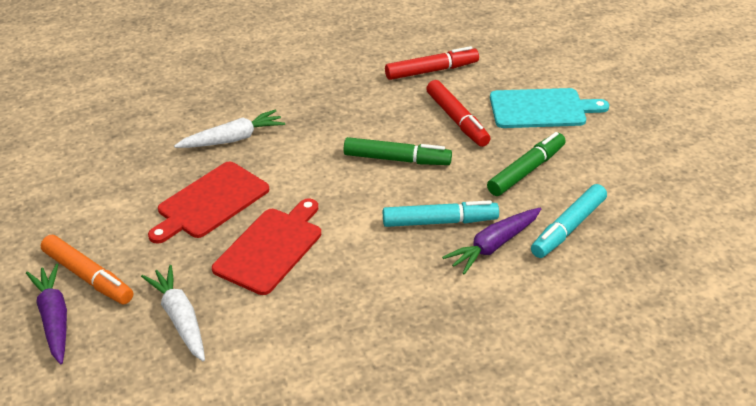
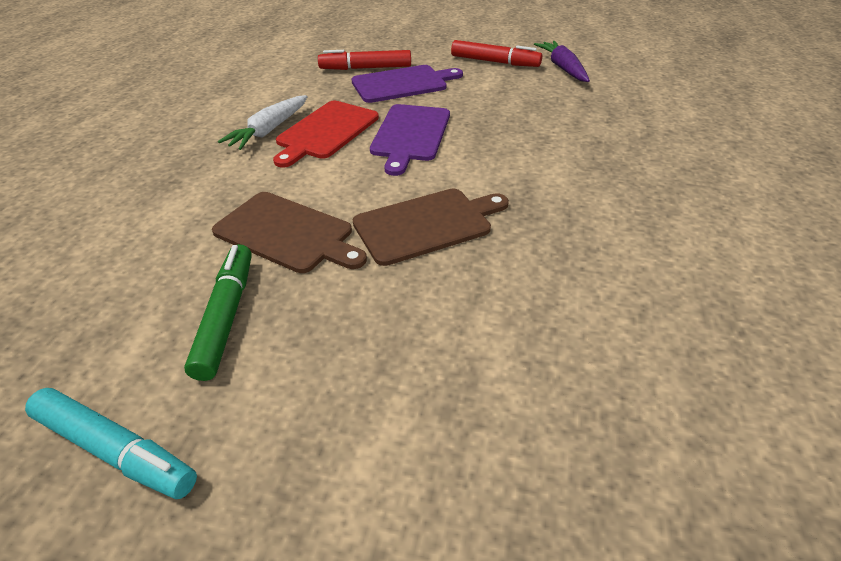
brown cutting board: 0 -> 2
green marker: 2 -> 1
orange marker: 1 -> 0
purple carrot: 2 -> 1
purple cutting board: 0 -> 2
red cutting board: 2 -> 1
turquoise cutting board: 1 -> 0
turquoise marker: 2 -> 1
white carrot: 2 -> 1

